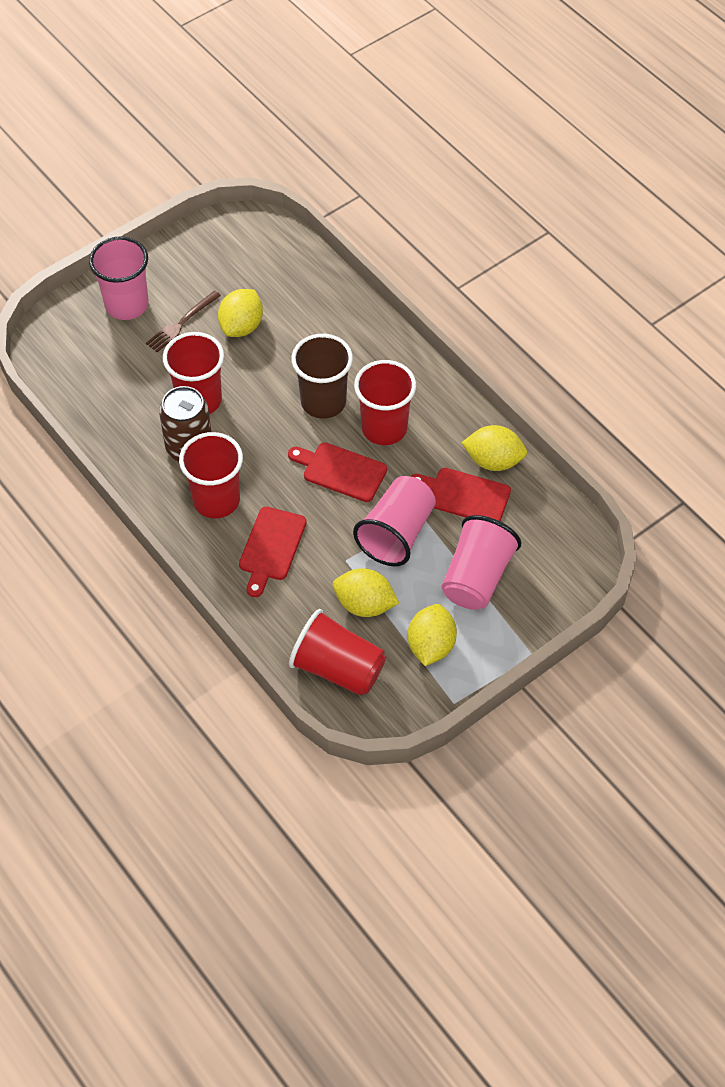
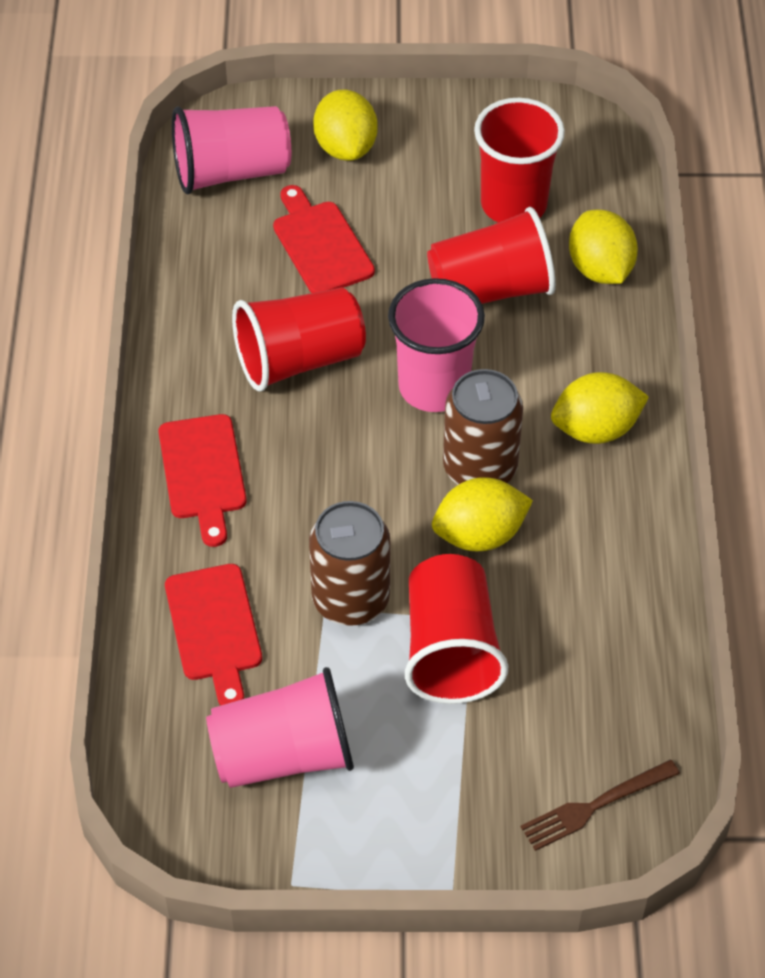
brown can: 1 -> 2
brown cup: 1 -> 0

